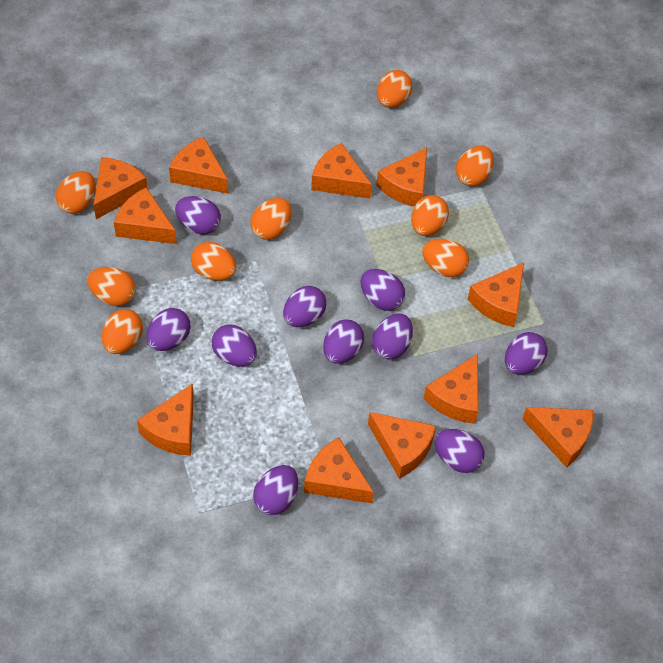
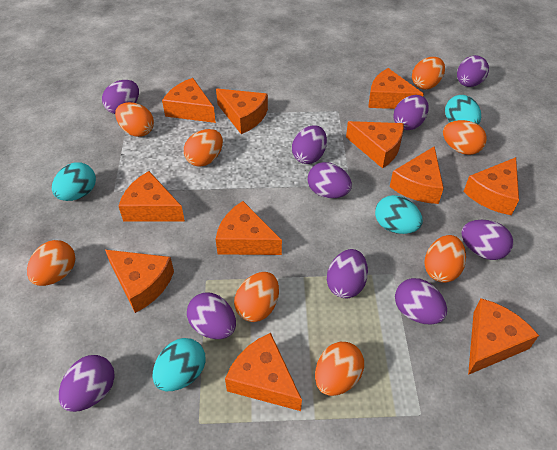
orange egg: 9 -> 8
turquoise egg: 0 -> 4

